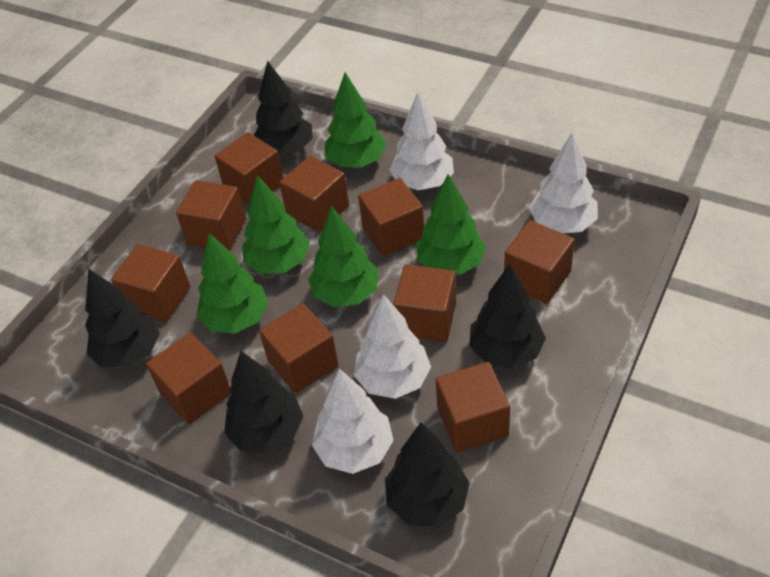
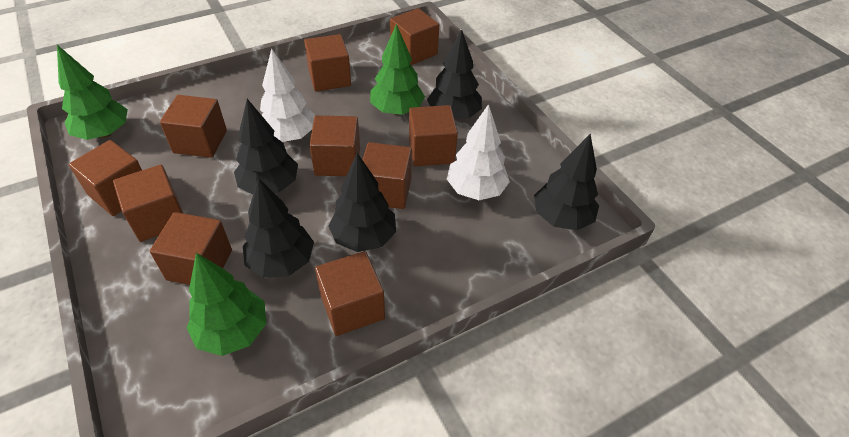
green tree: 5 -> 3
white tree: 4 -> 2

